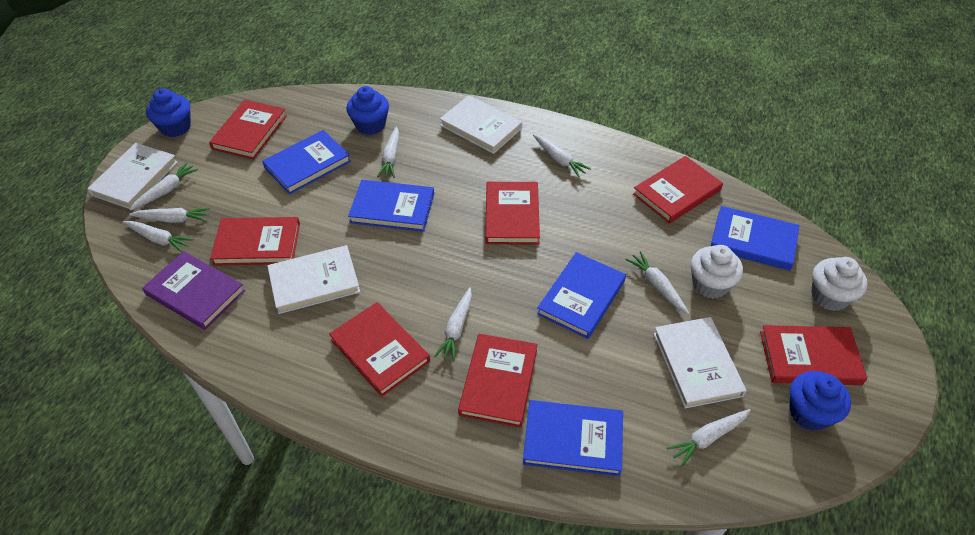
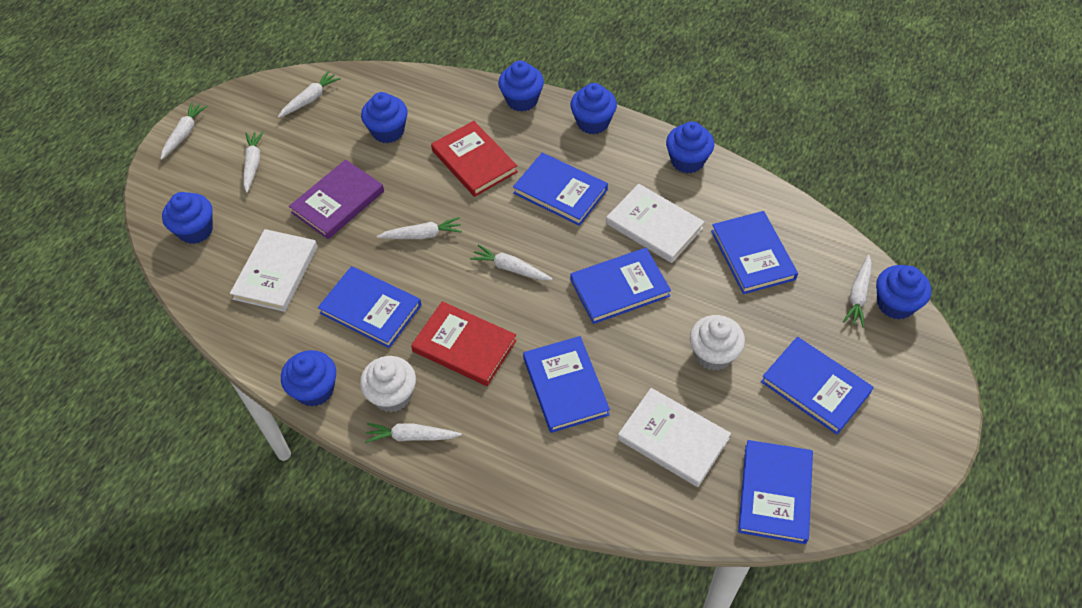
blue book: 5 -> 7
blue cupcake: 3 -> 7
red book: 7 -> 2
white book: 4 -> 3
white carrot: 8 -> 7

